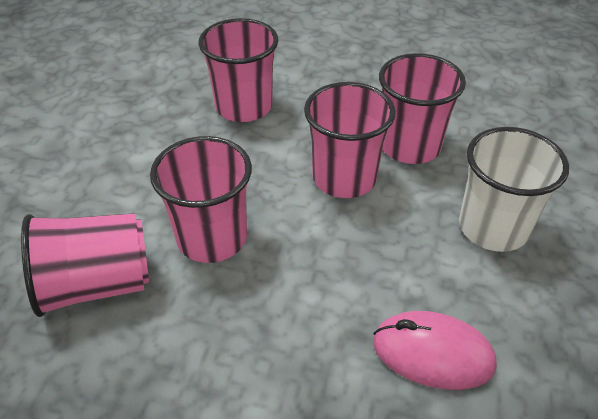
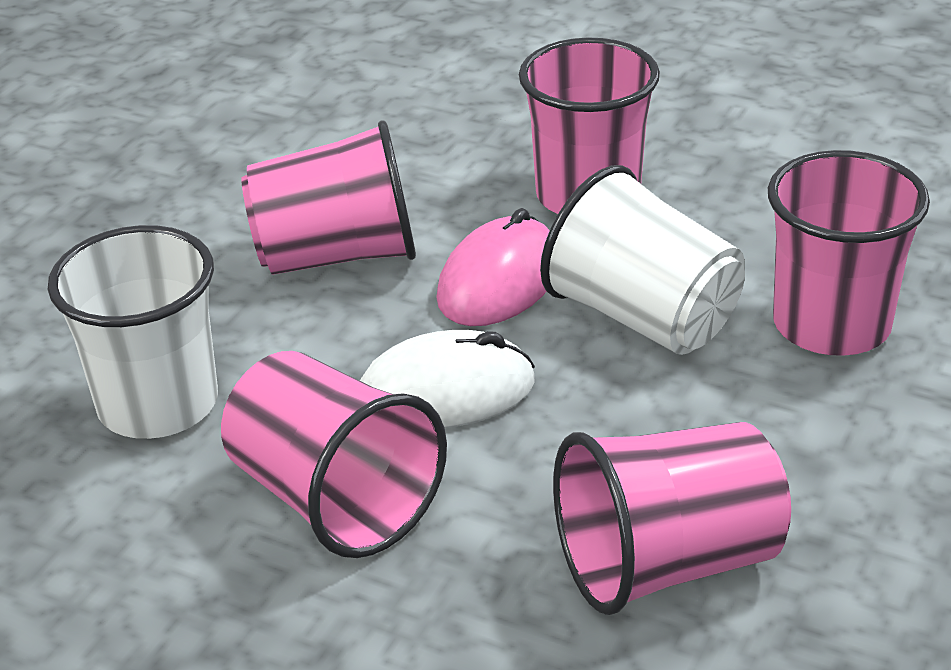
white cup: 1 -> 2
white mouse: 0 -> 1

